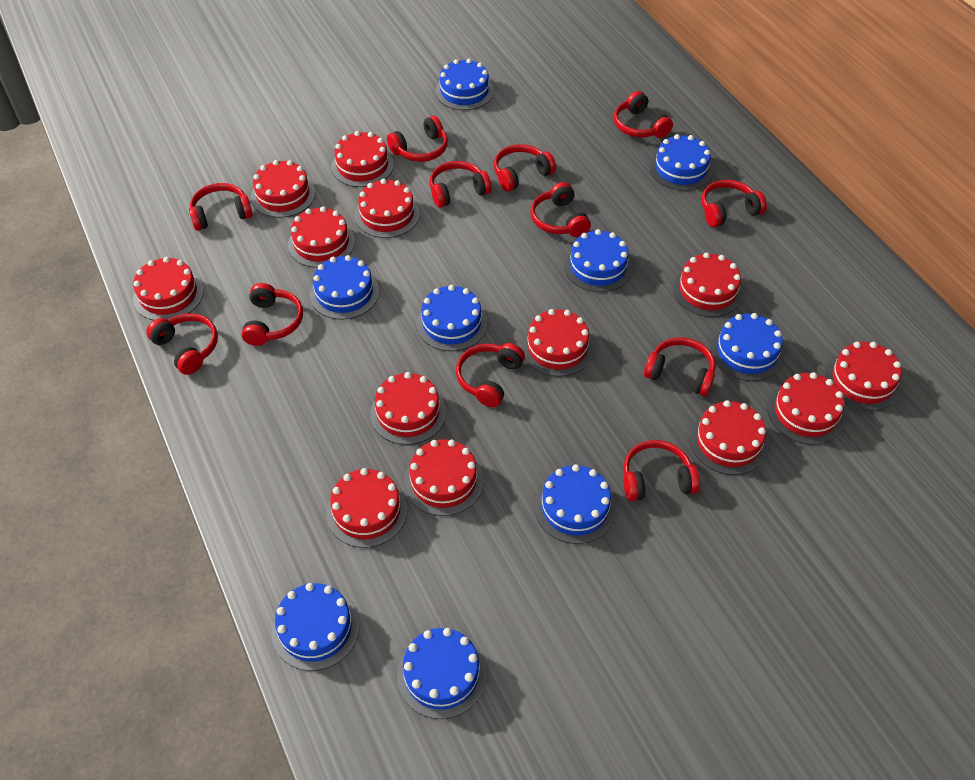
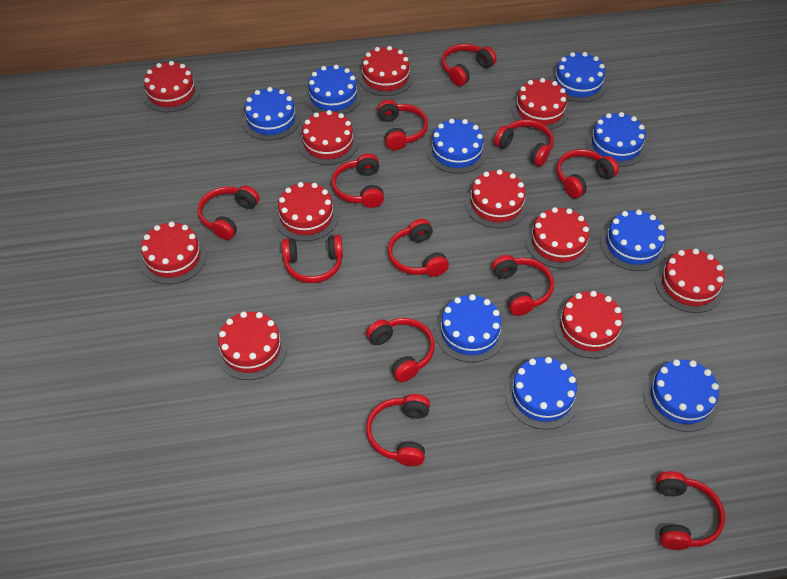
red cake: 13 -> 11

